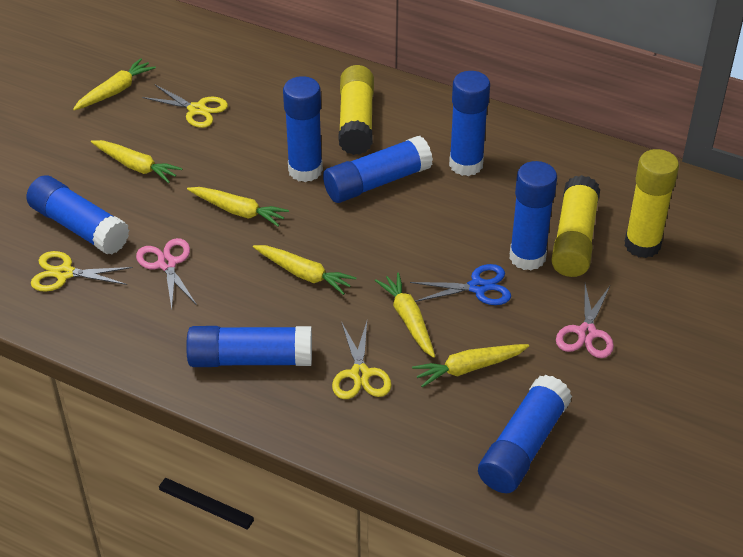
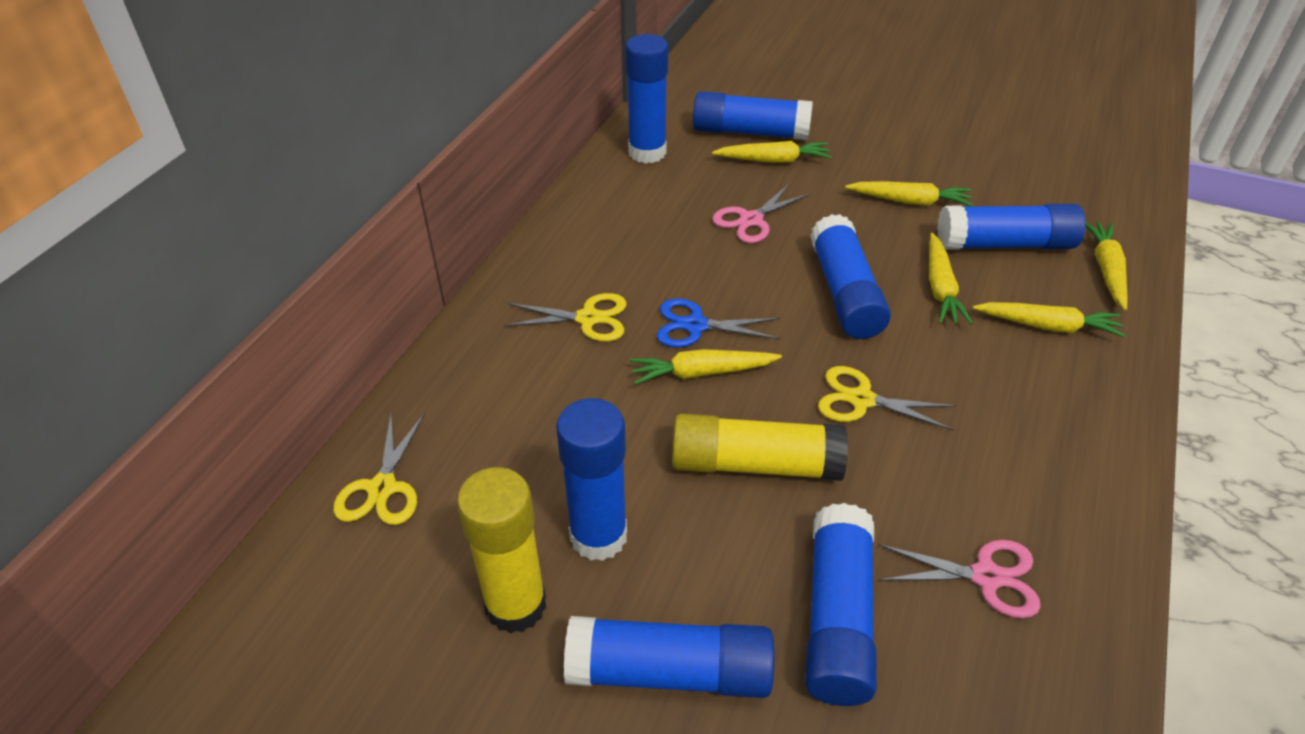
yellow glue stick: 3 -> 2

